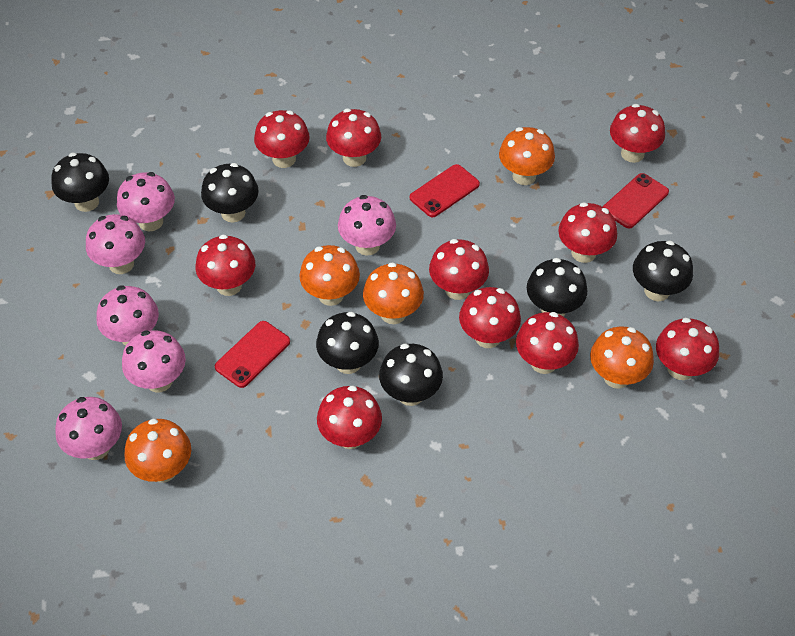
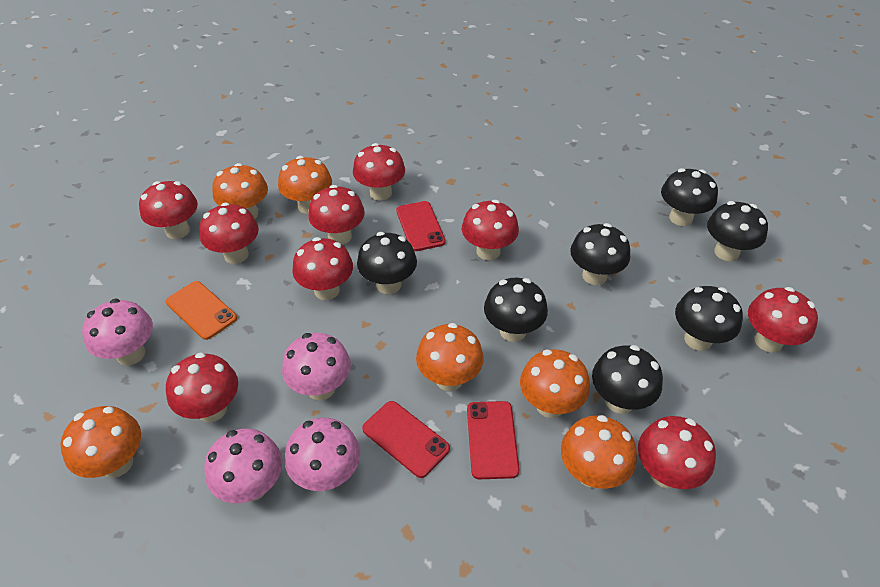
black mushroom: 6 -> 7
orange mushroom: 5 -> 6
orange phone: 0 -> 1
pink mushroom: 6 -> 4
red mushroom: 10 -> 9

